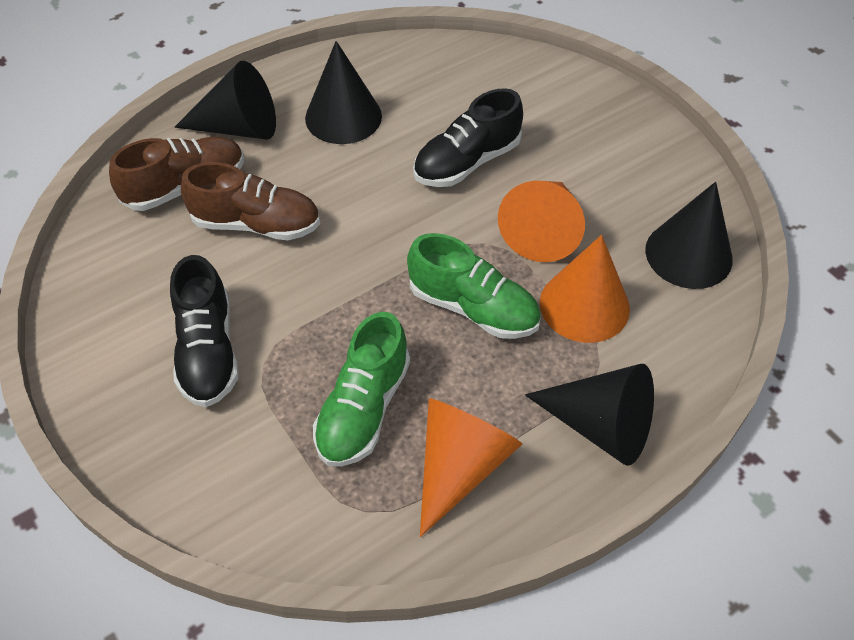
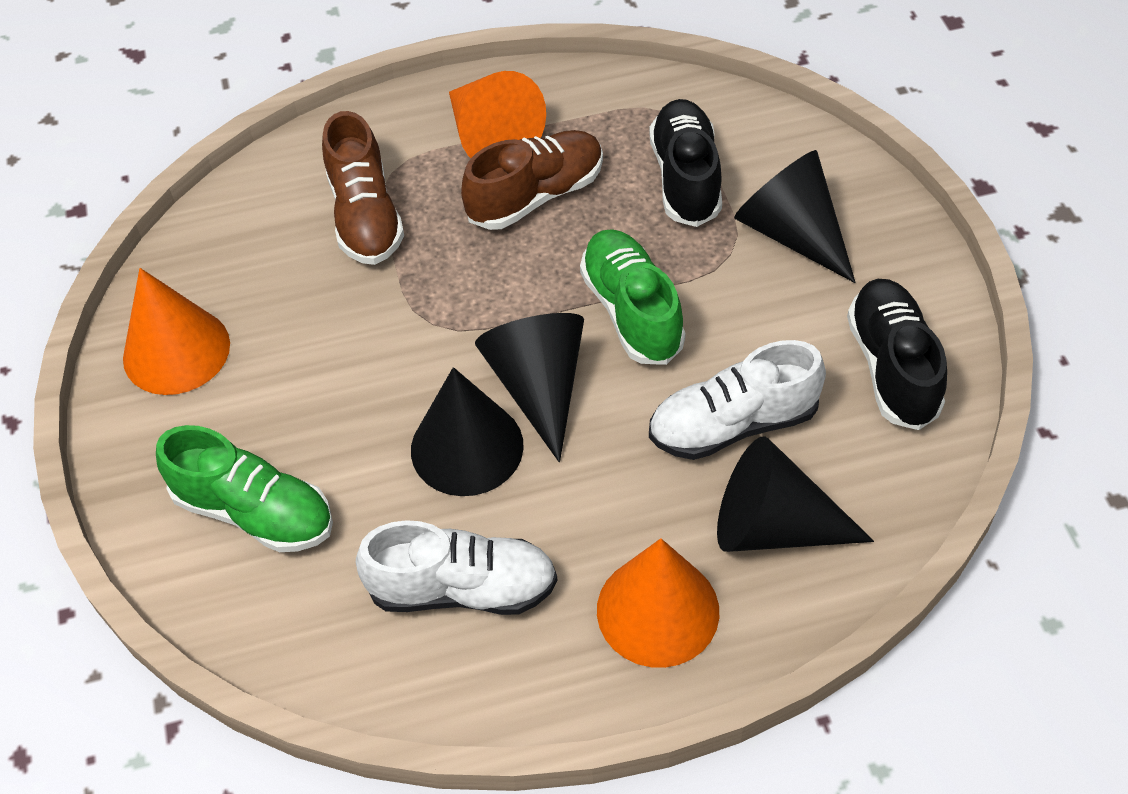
white shoe: 0 -> 2

